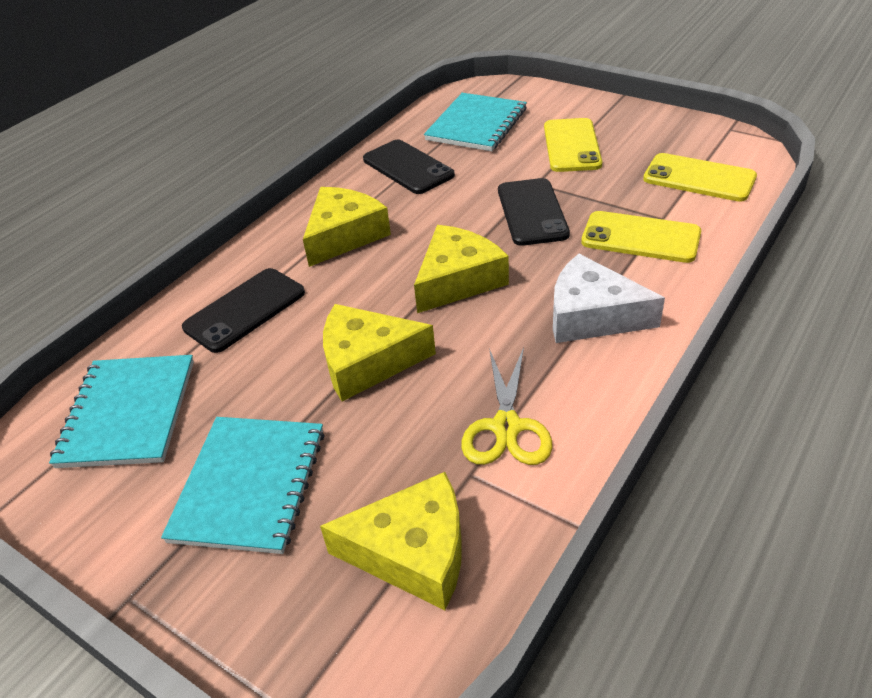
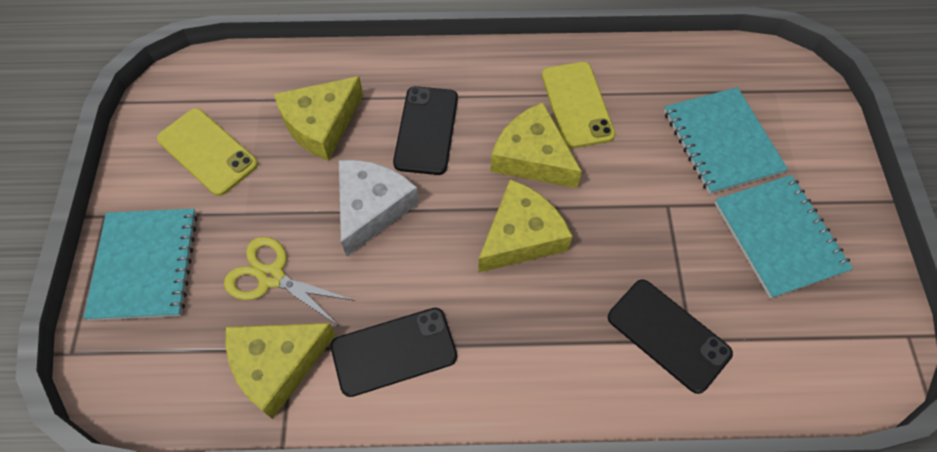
yellow phone: 3 -> 2

